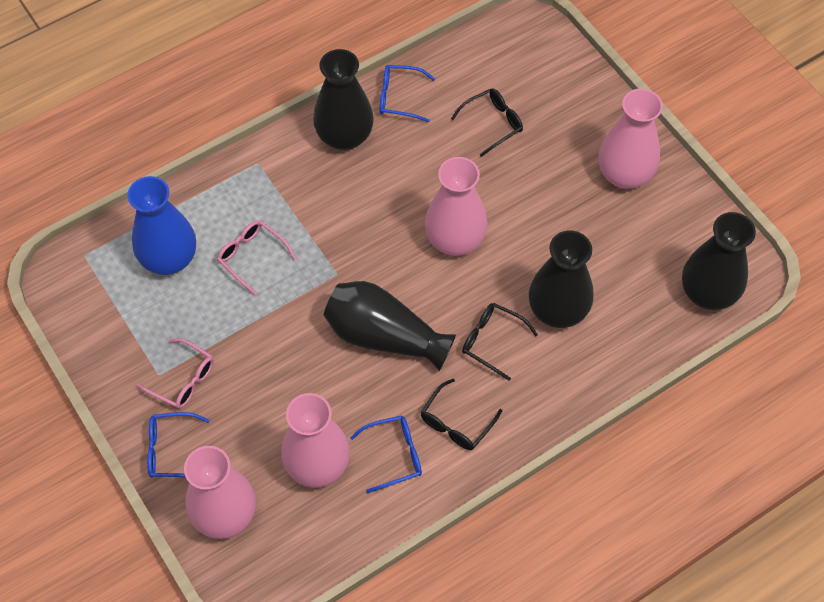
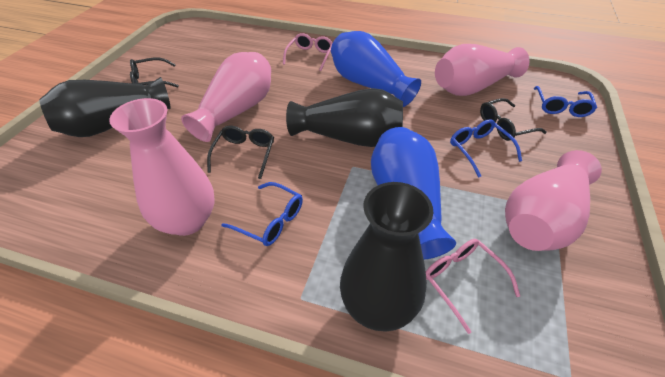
black vase: 4 -> 3
blue vase: 1 -> 2

